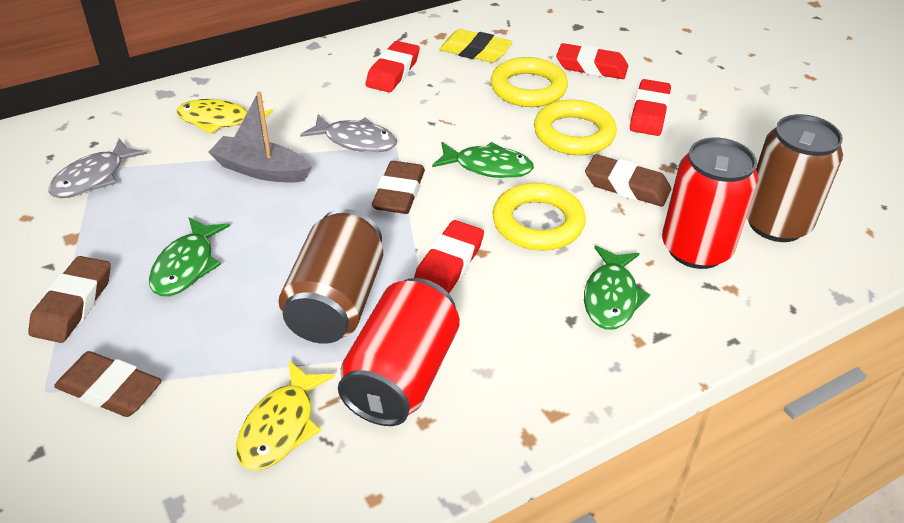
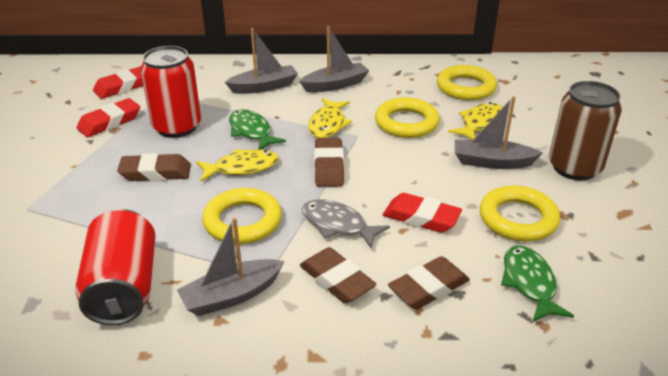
brown can: 2 -> 1
green fish: 3 -> 2
grey boat: 1 -> 4
grey fish: 2 -> 1
red eraser: 4 -> 3
yellow eraser: 1 -> 0
yellow fish: 2 -> 3
yellow ring: 3 -> 4

